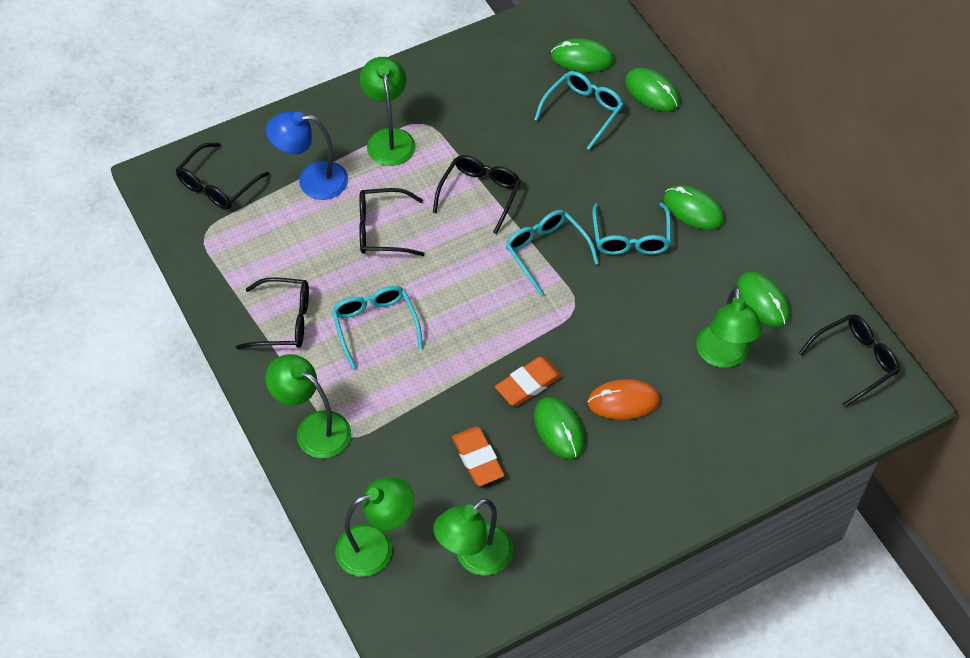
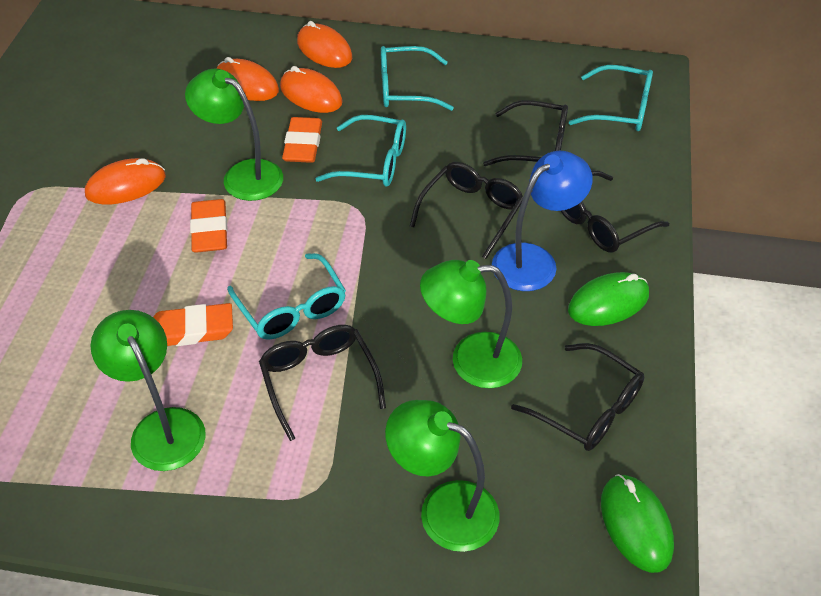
green lamp: 5 -> 4
green mouse: 5 -> 2
orange eraser: 2 -> 3
orange mouse: 1 -> 4

